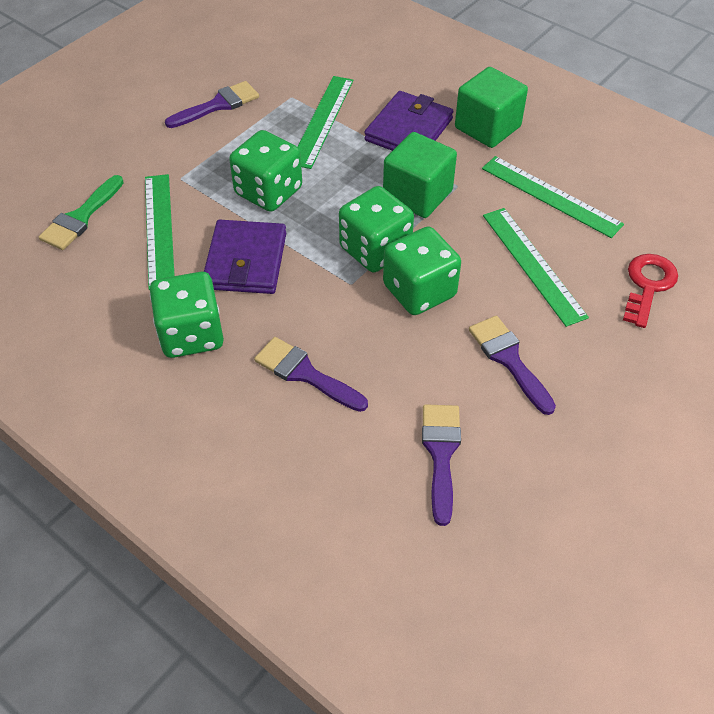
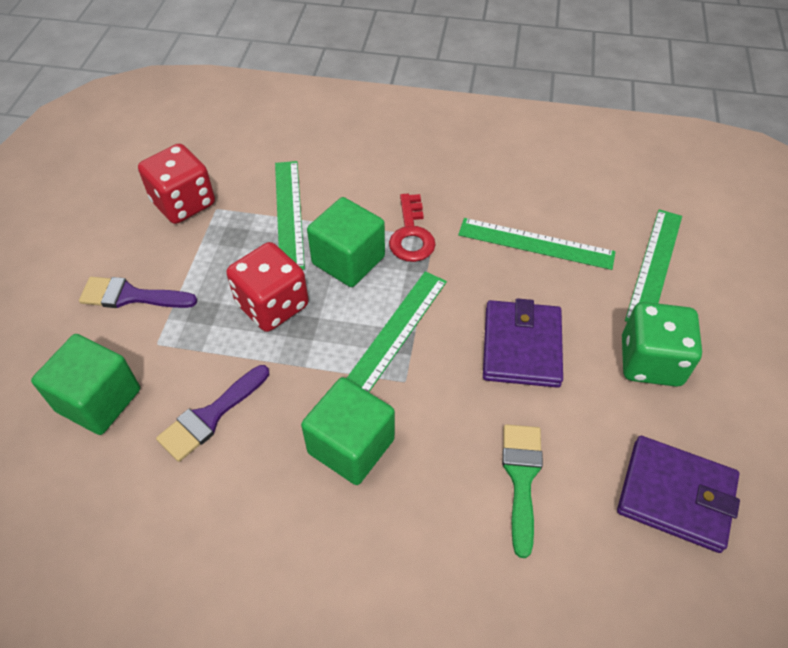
green cube: 2 -> 3
green dice: 4 -> 1
purple brush: 4 -> 2
red dice: 0 -> 2

